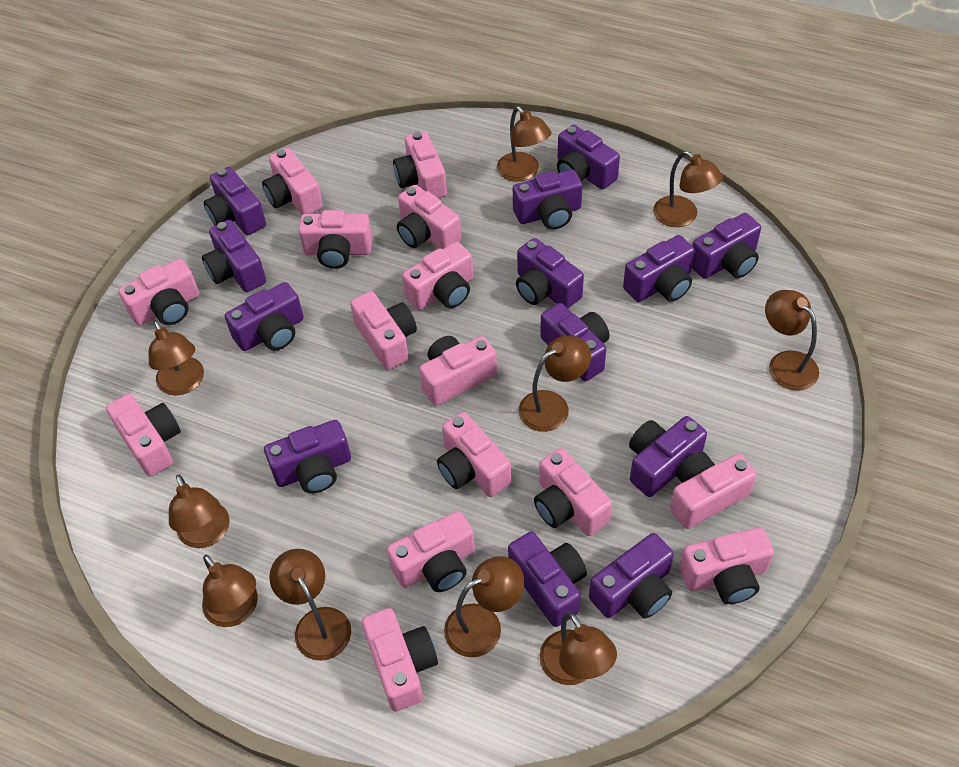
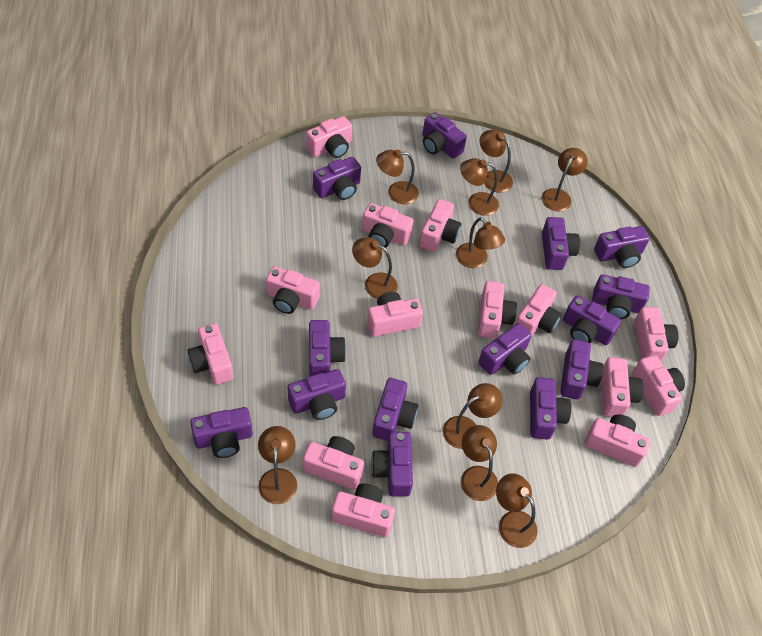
pink camera: 15 -> 14
purple camera: 13 -> 14

